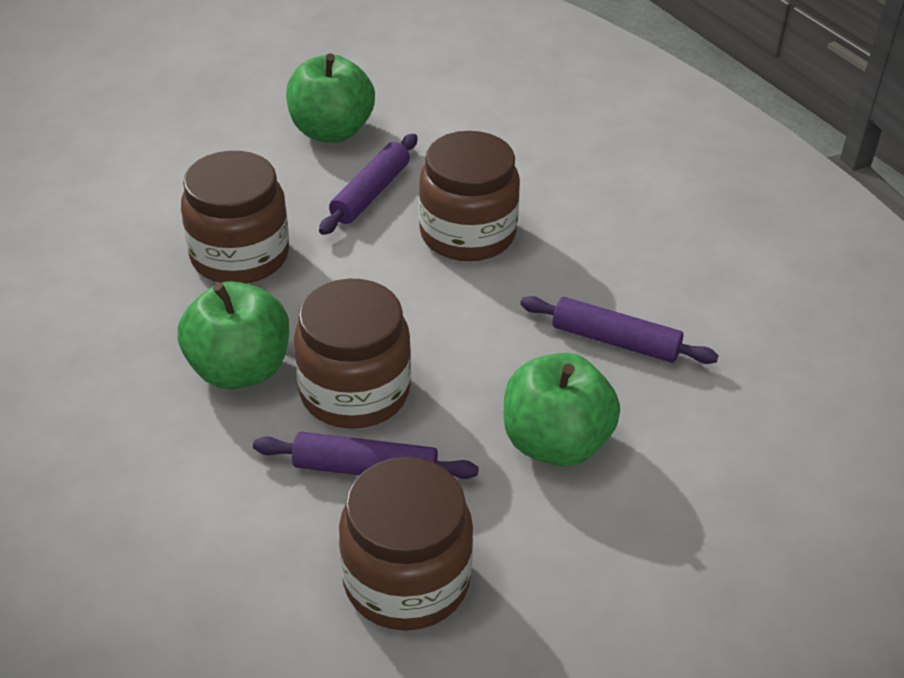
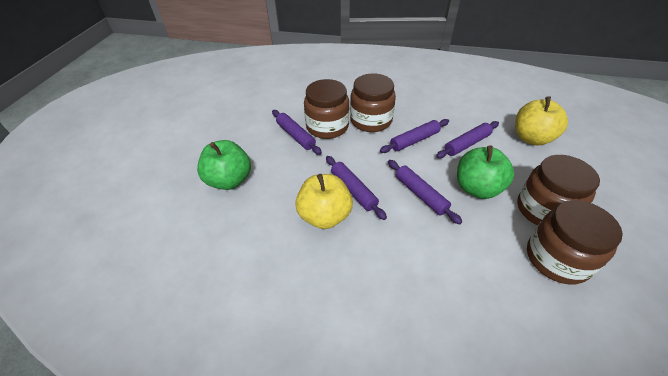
green apple: 3 -> 2
purple rolling pin: 3 -> 5
yellow apple: 0 -> 2

